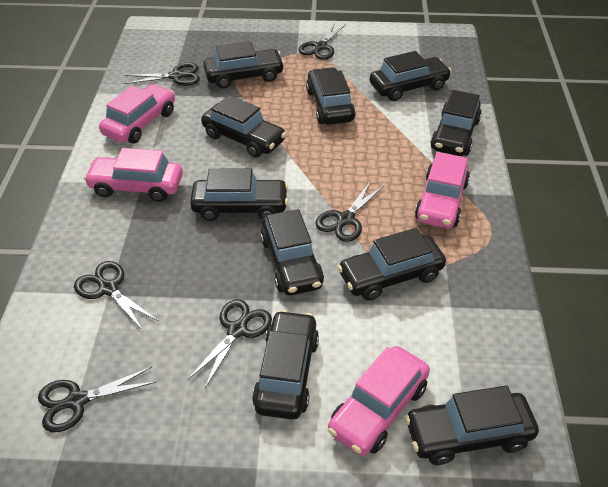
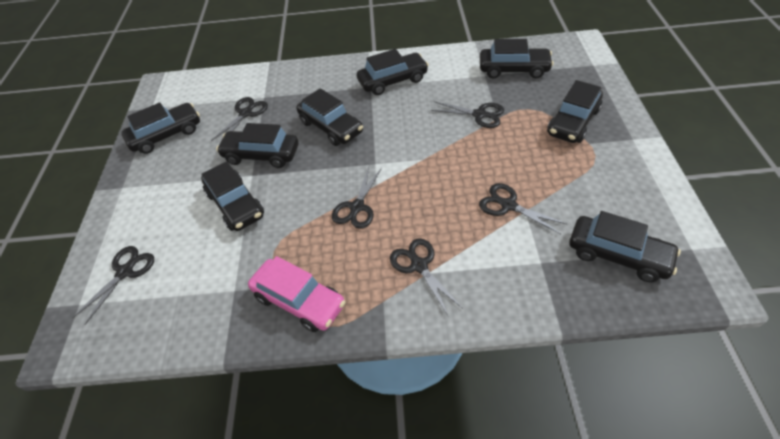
black car: 10 -> 8
pink car: 4 -> 1

